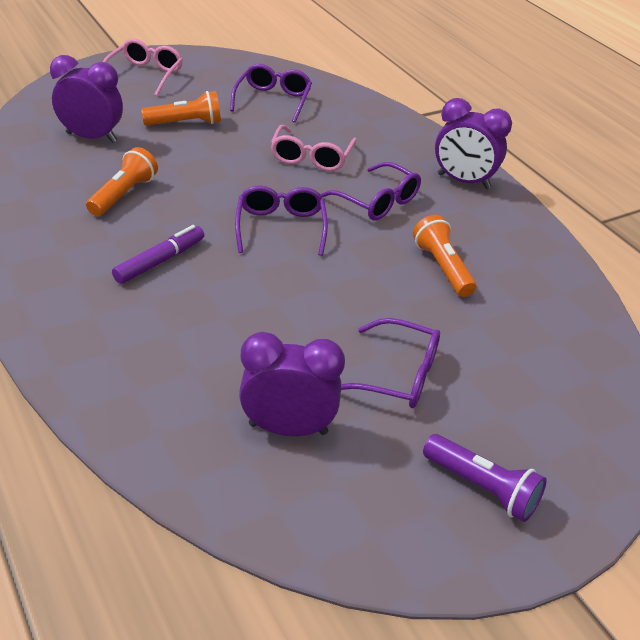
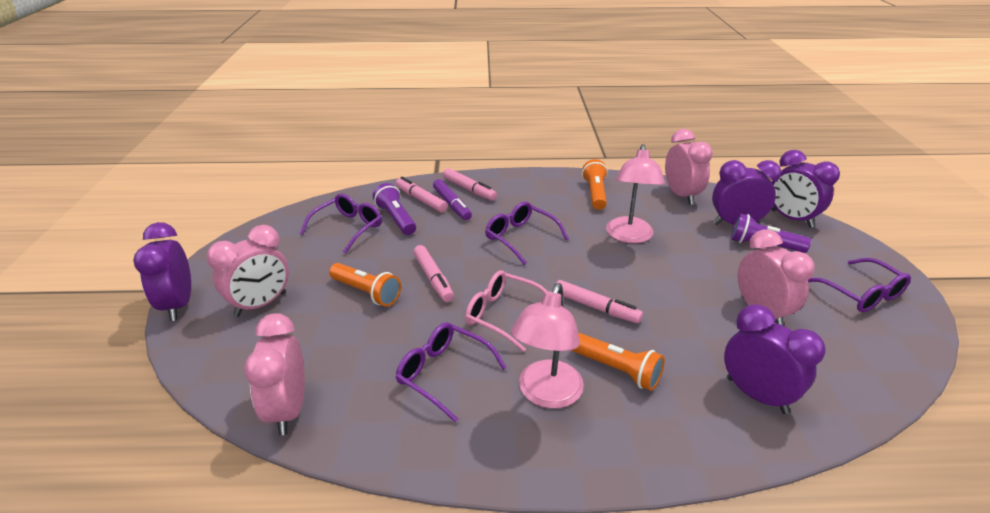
pink clock: 0 -> 4
pink glasses: 2 -> 1
pink lamp: 0 -> 2
pink marker: 0 -> 4
purple clock: 3 -> 4
purple flashlight: 1 -> 2

